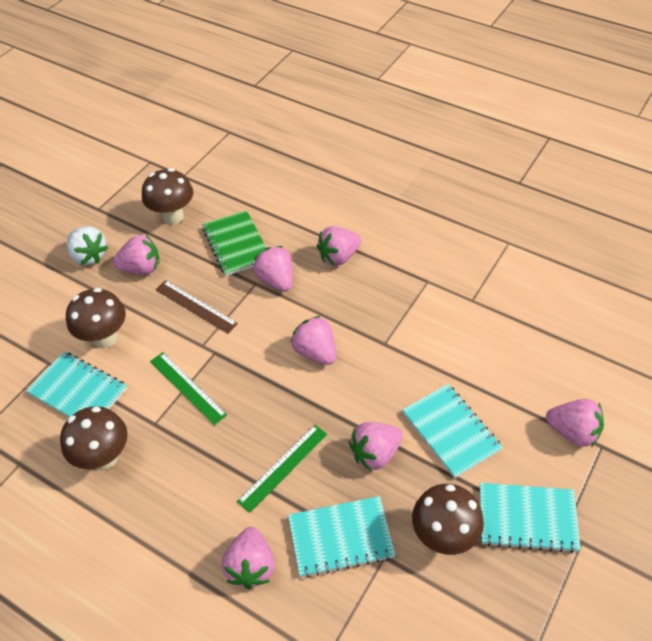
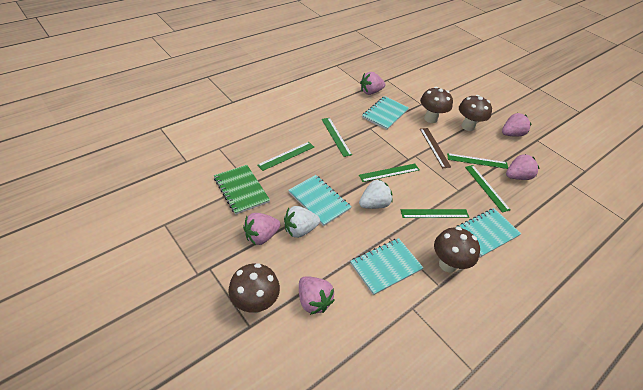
green ruler: 2 -> 6
pink strawberry: 7 -> 5
white strawberry: 1 -> 2

